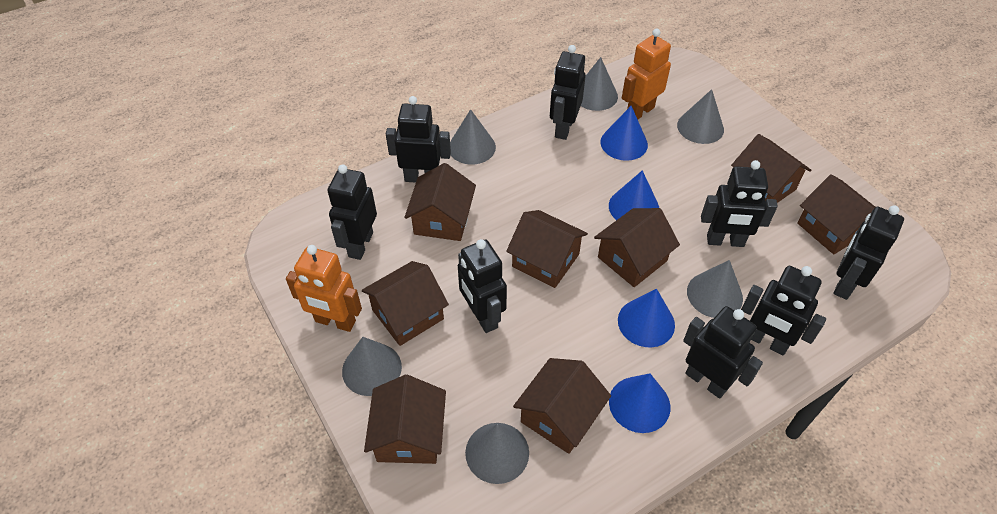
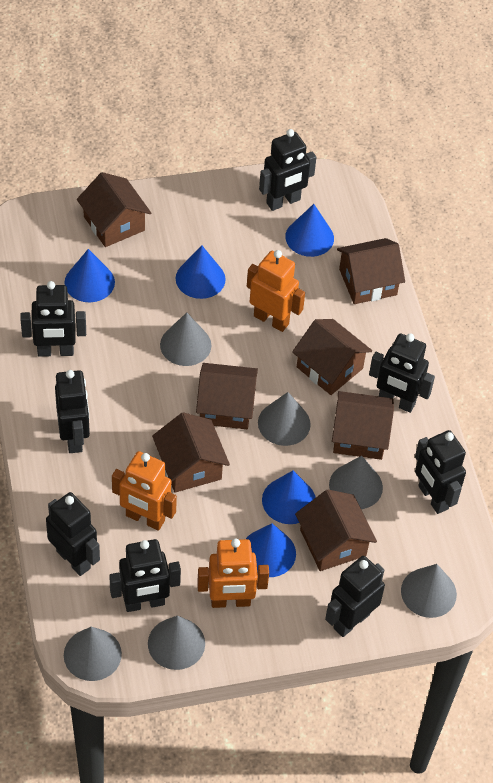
blue cone: 4 -> 5
brown house: 8 -> 7
orange robot: 2 -> 3

